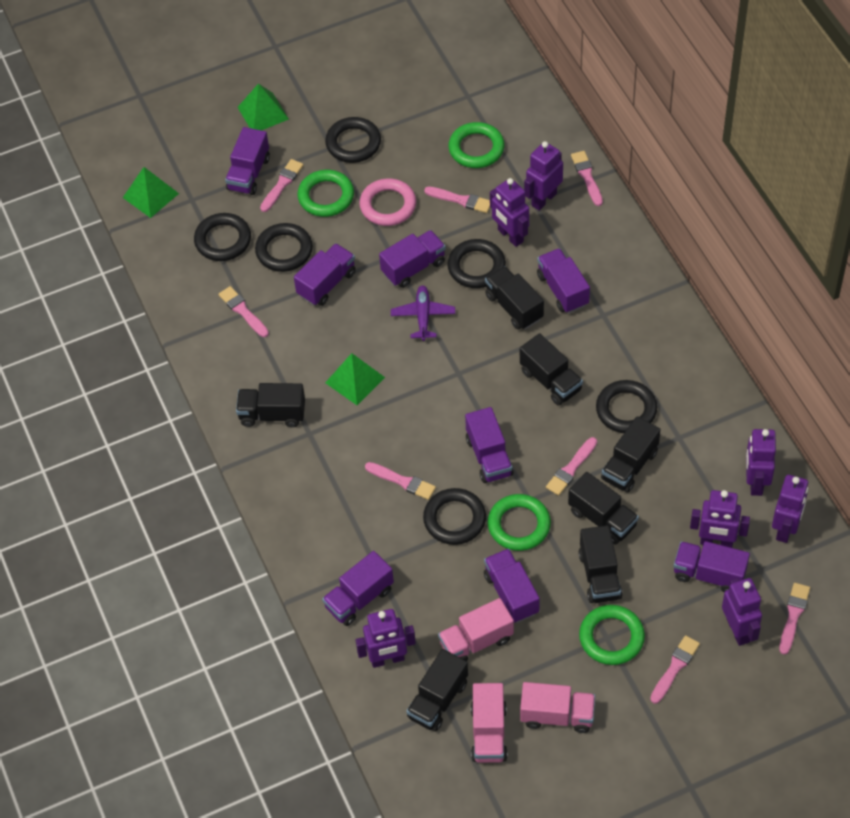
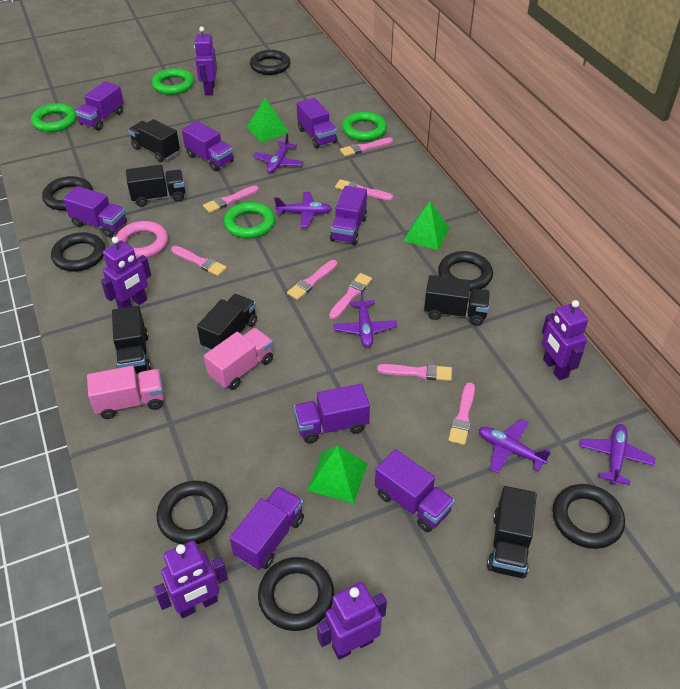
black ring: 6 -> 7
black truck: 7 -> 6
pink truck: 3 -> 2
purple plane: 1 -> 5
purple robot: 7 -> 5

